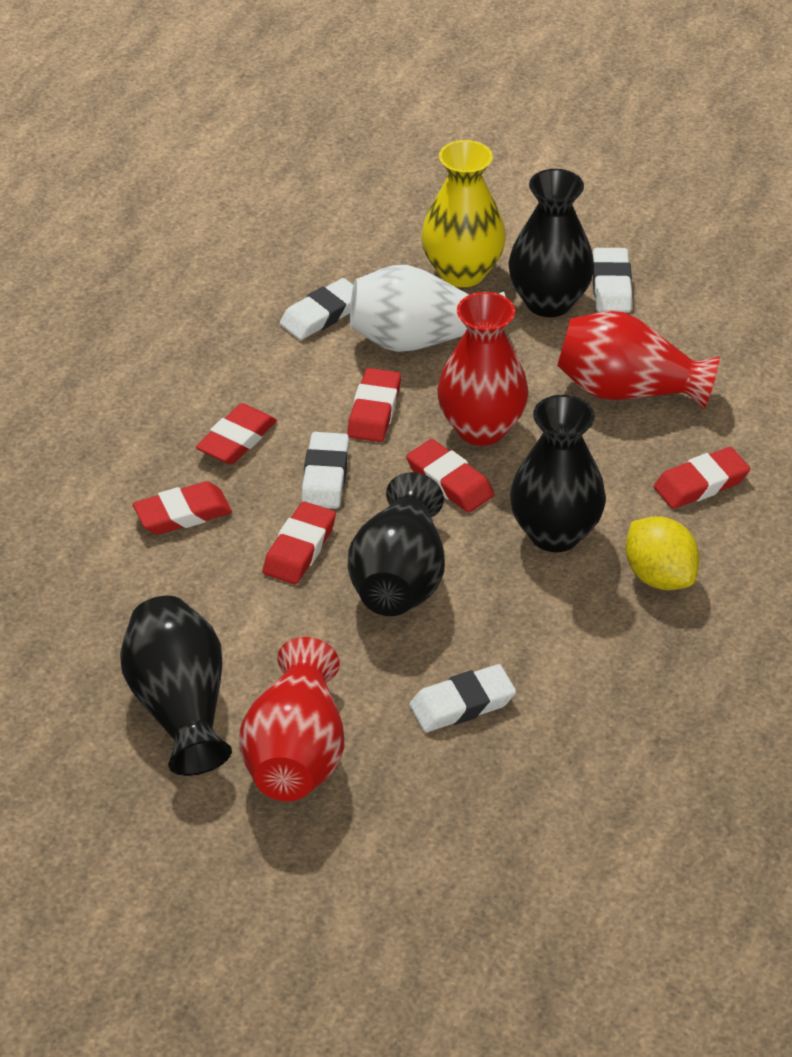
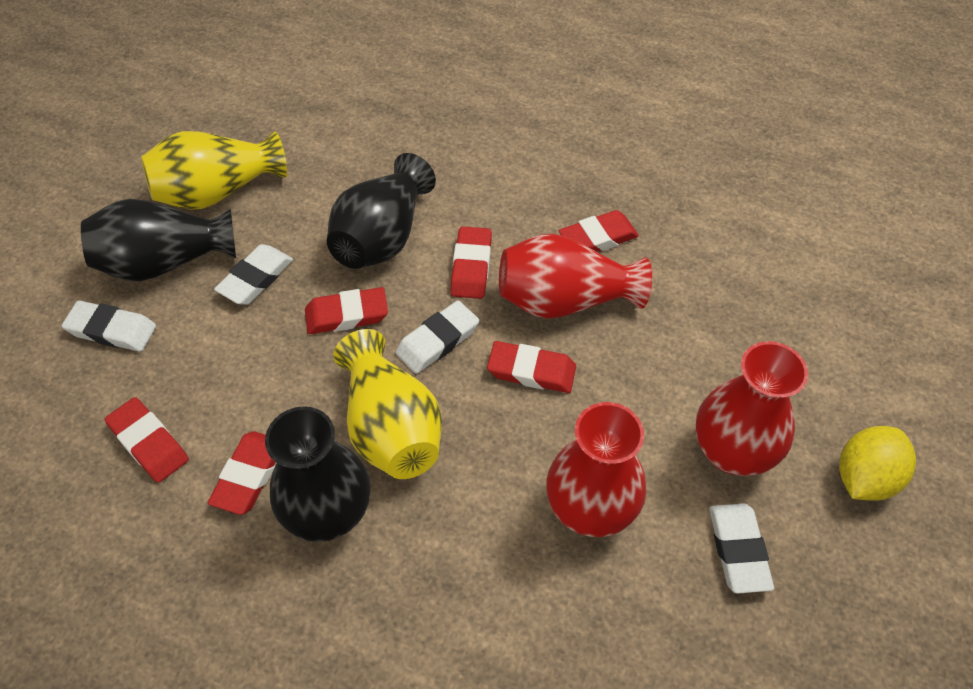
black vase: 4 -> 3
white vase: 1 -> 0
yellow vase: 1 -> 2

